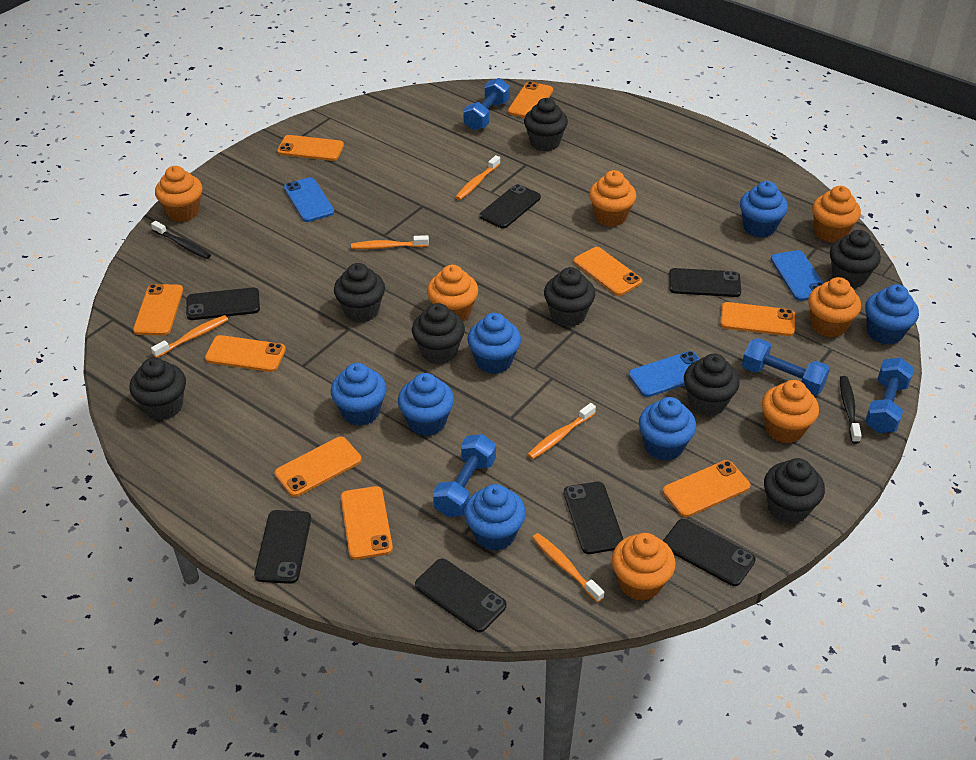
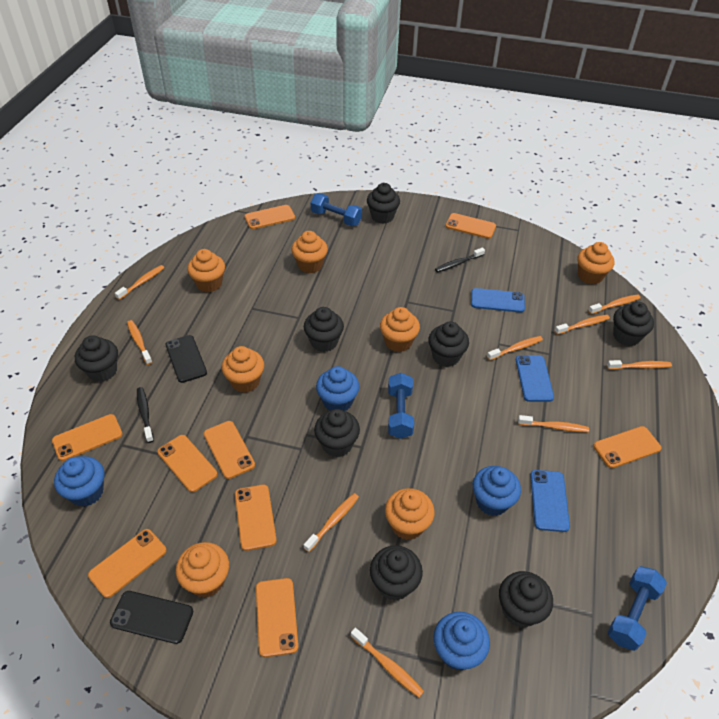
black phone: 7 -> 2
blue cupcake: 7 -> 4
blue dumbbell: 4 -> 3
orange toothbrush: 5 -> 9

